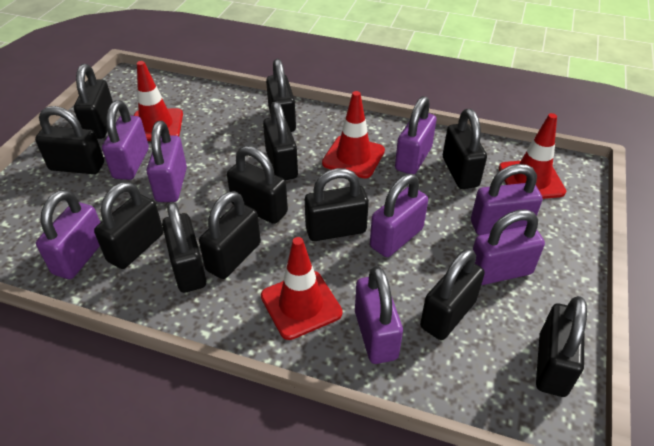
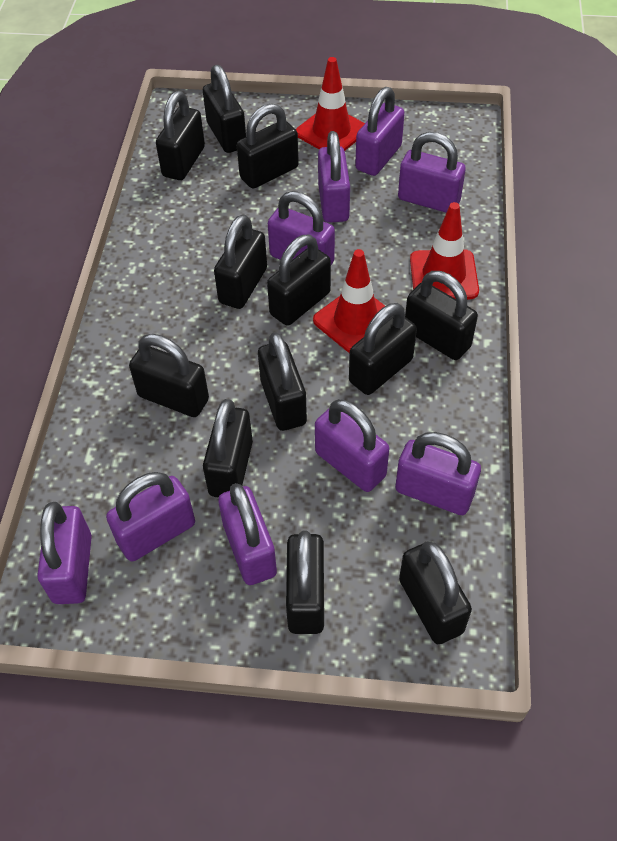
purple padlock: 8 -> 9
red traffic cone: 4 -> 3

